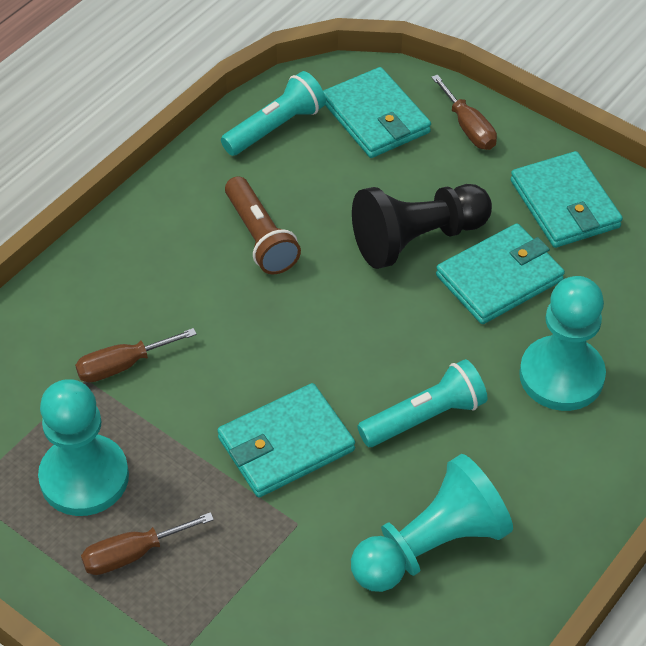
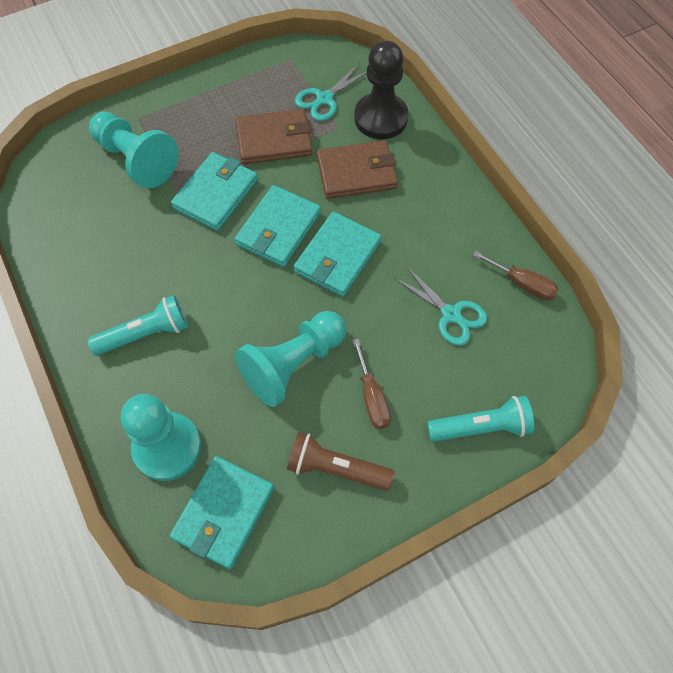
brown screwdriver: 3 -> 2
brown wallet: 0 -> 2
turquoise scissors: 0 -> 2

